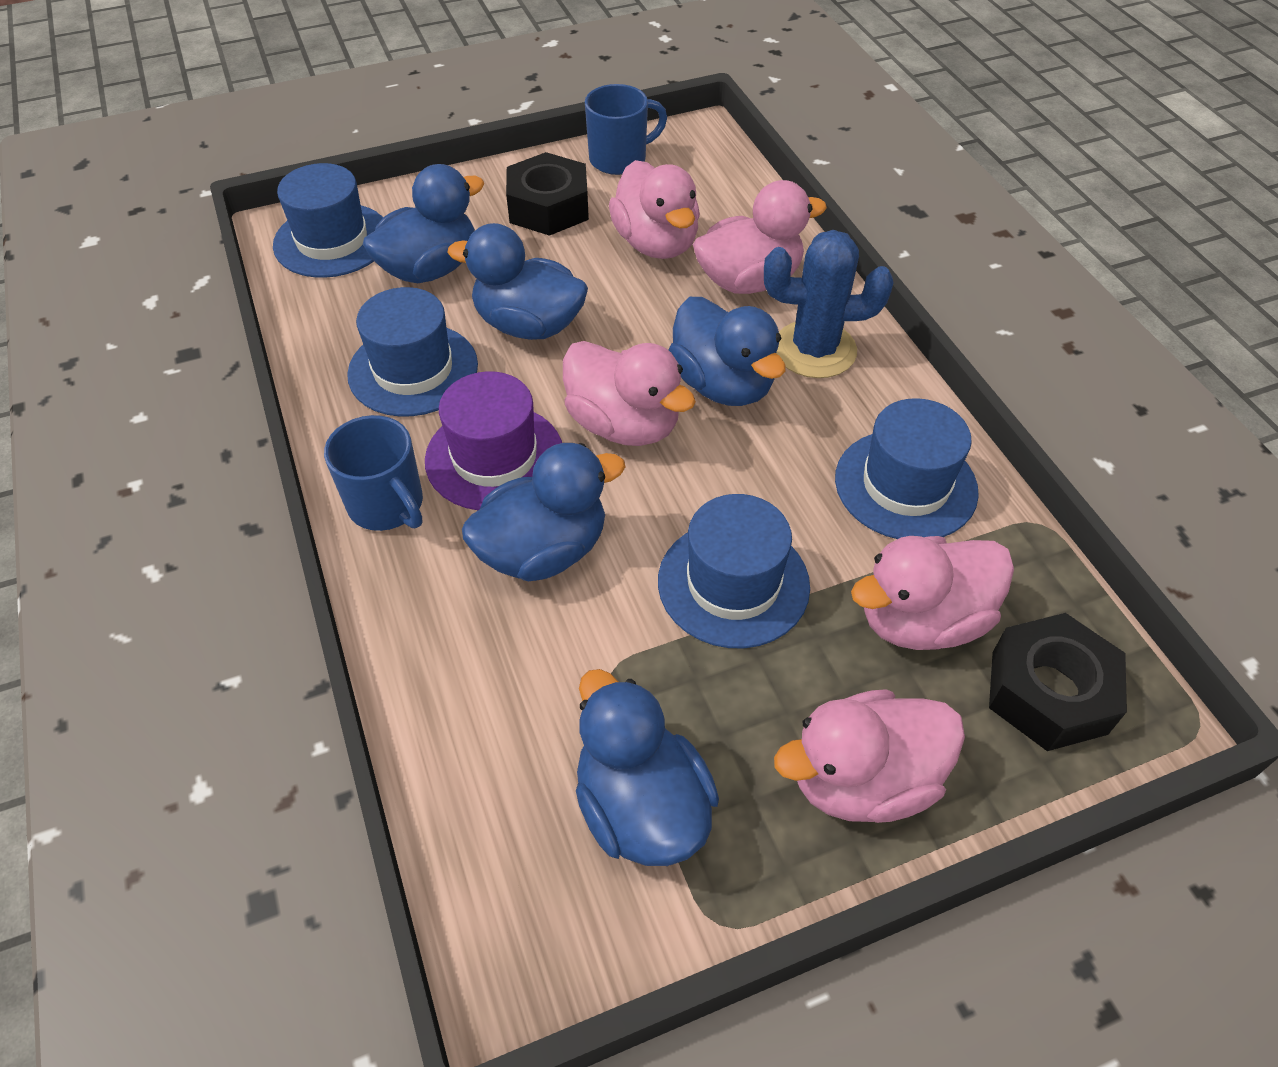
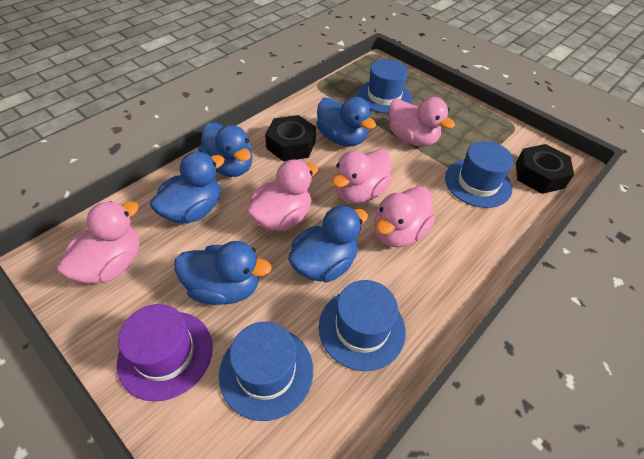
blue cactus: 1 -> 0
blue mug: 2 -> 0

